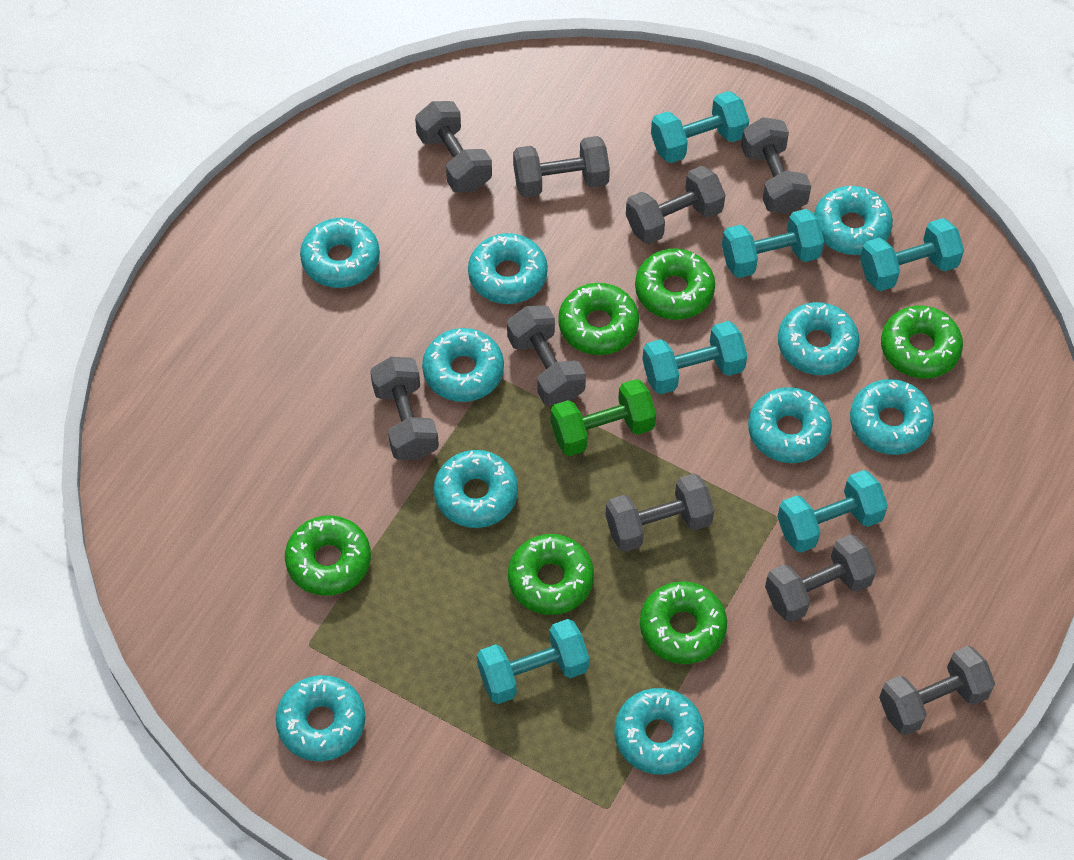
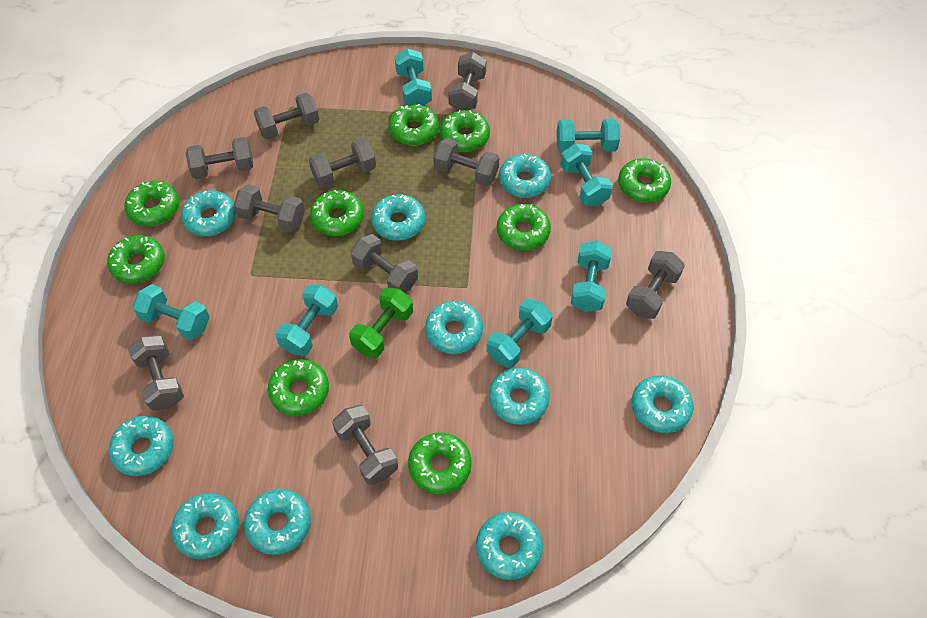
green donut: 6 -> 9
grey dumbbell: 9 -> 10
turquoise dumbbell: 6 -> 7

